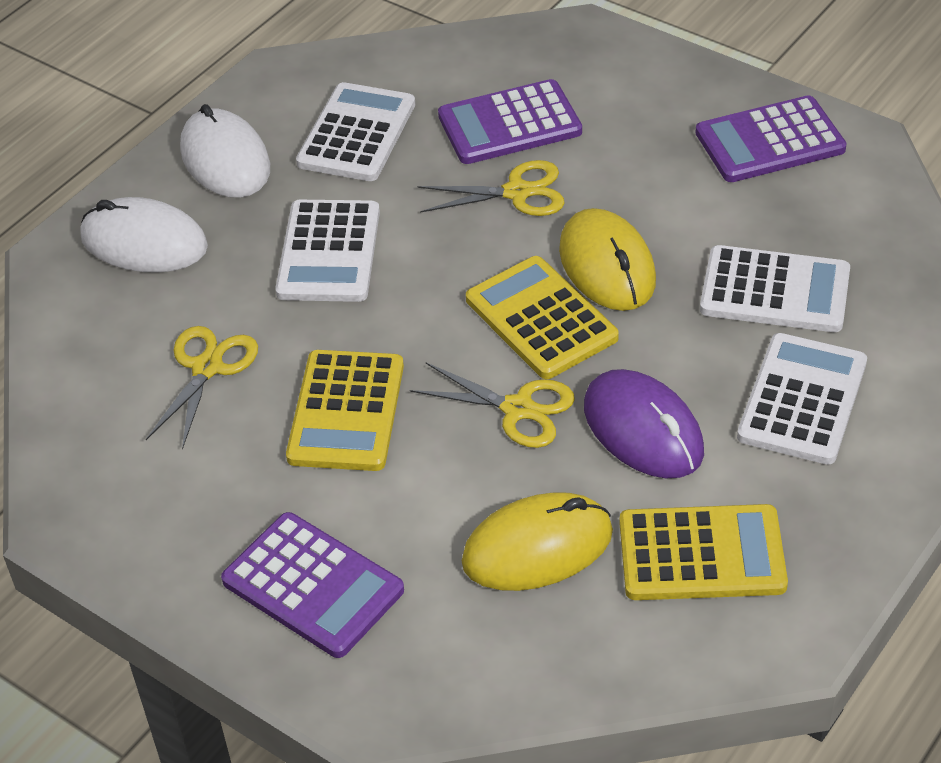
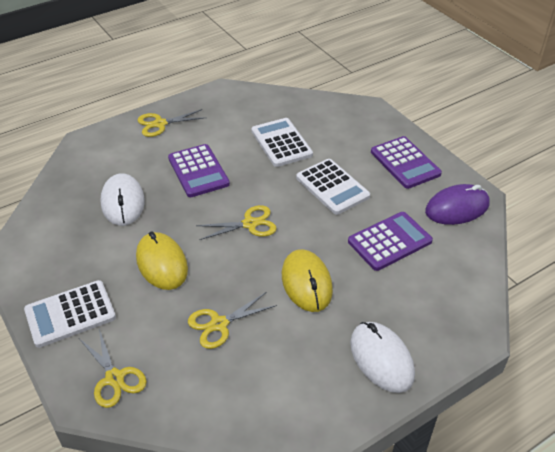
white calculator: 4 -> 3
yellow calculator: 3 -> 0
yellow scissors: 3 -> 4

